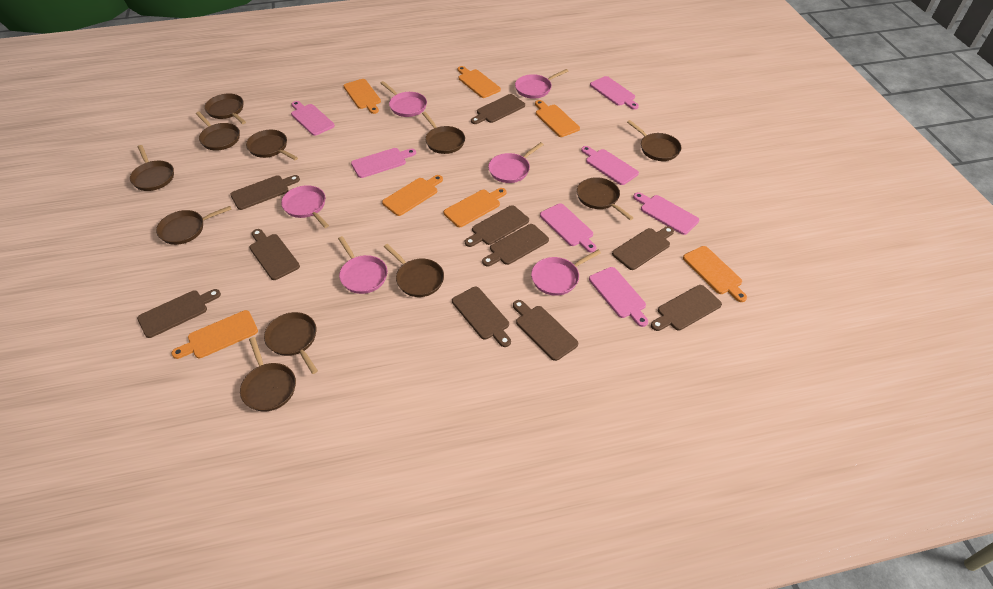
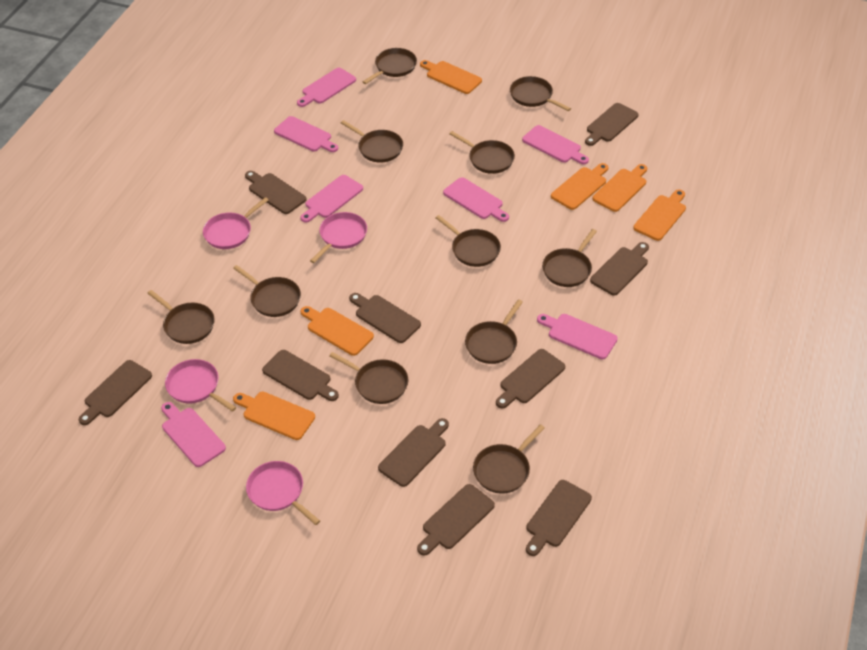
orange cutting board: 7 -> 6
pink pan: 6 -> 4

